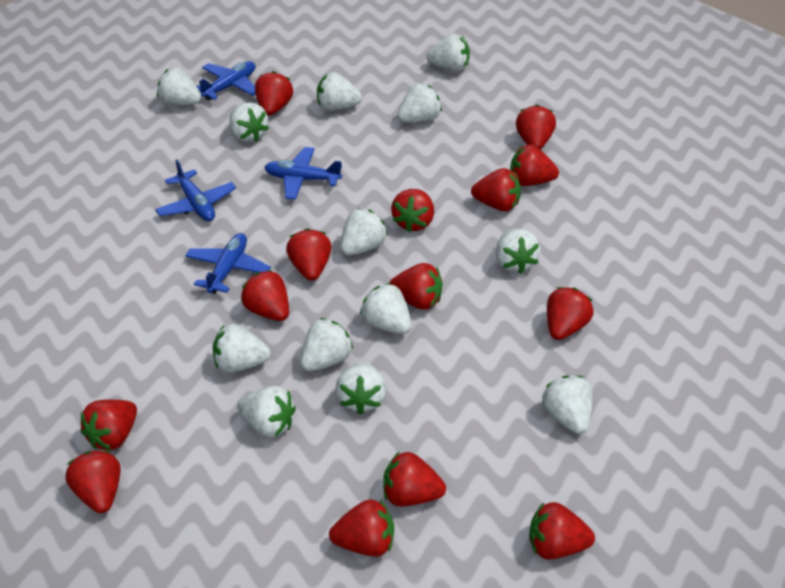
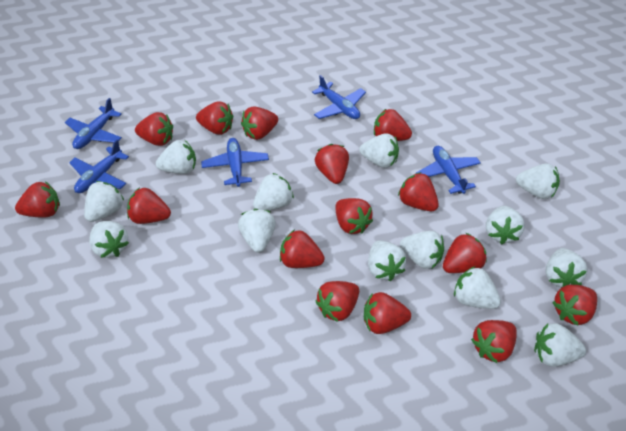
blue plane: 4 -> 5
red strawberry: 14 -> 15

